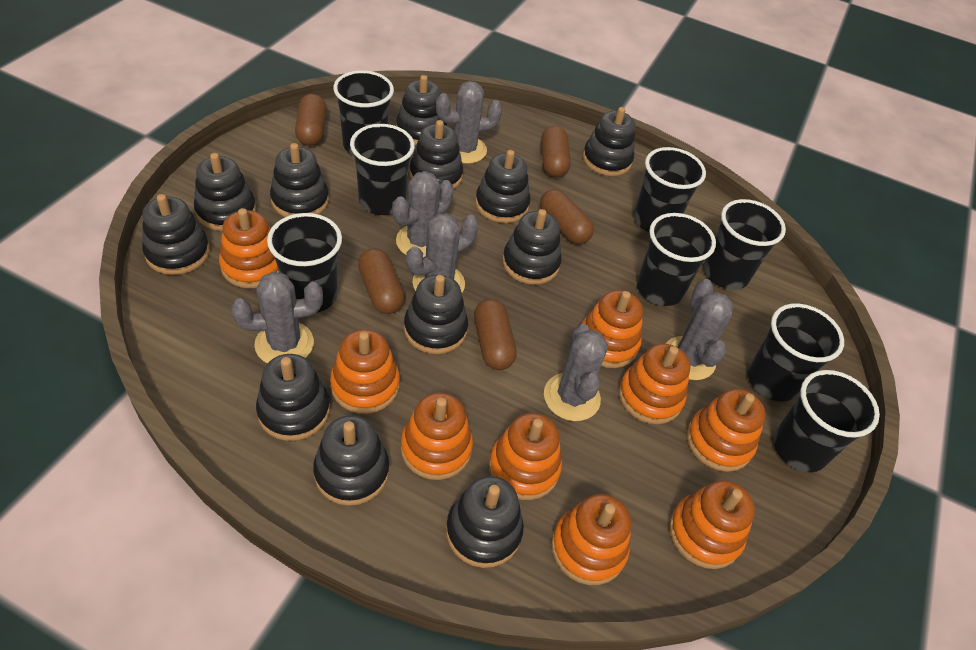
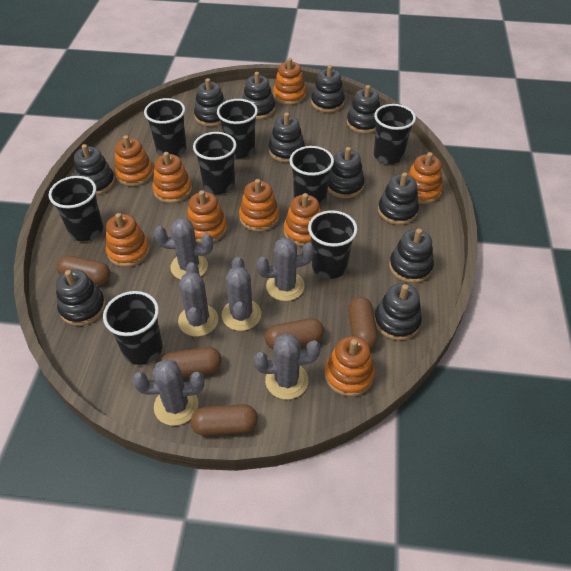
black stacking toy: 12 -> 11

